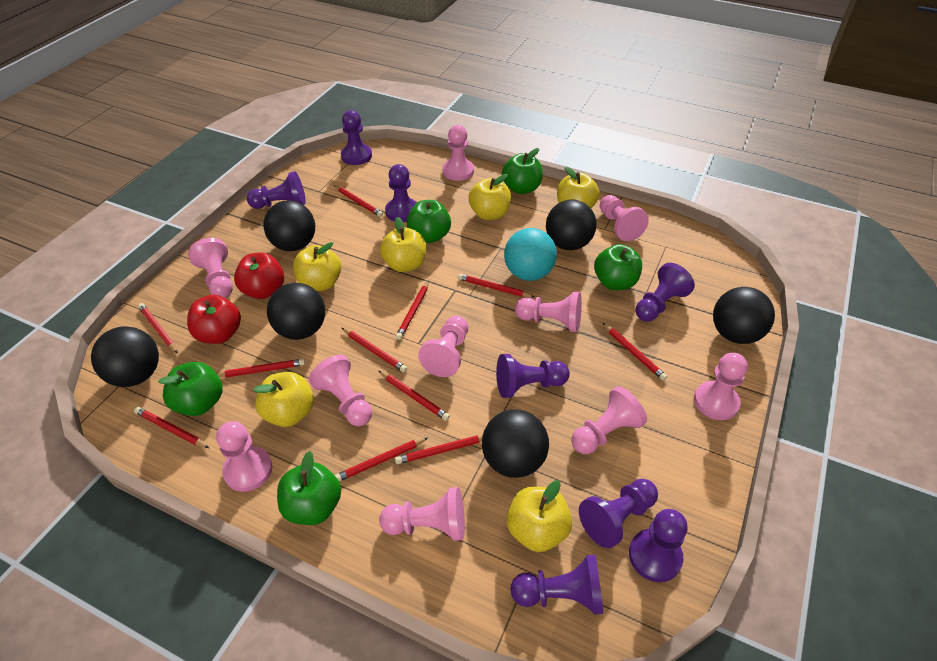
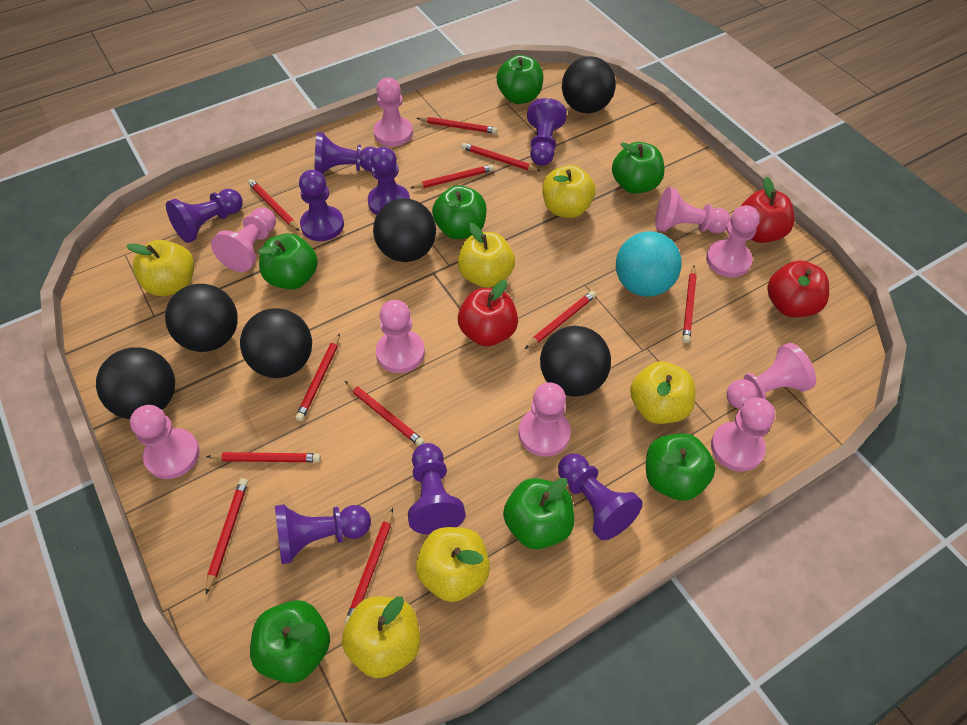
green apple: 5 -> 7
pink pawn: 10 -> 9
red apple: 2 -> 3

